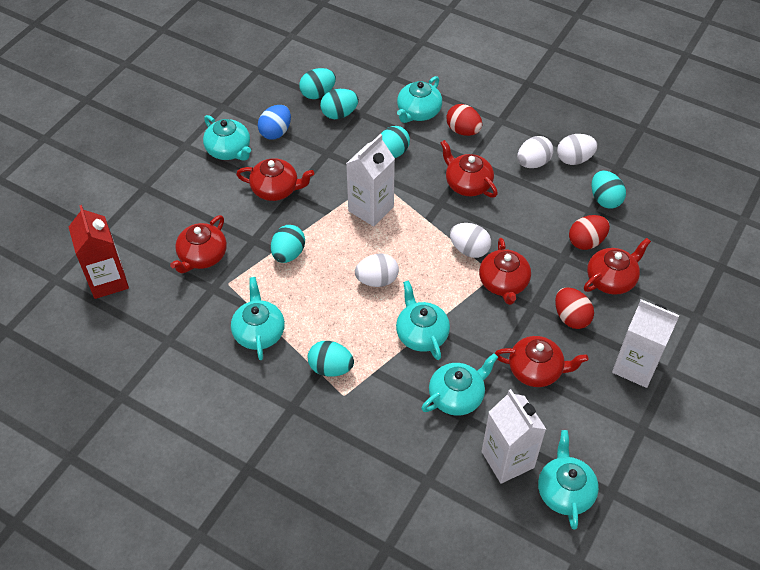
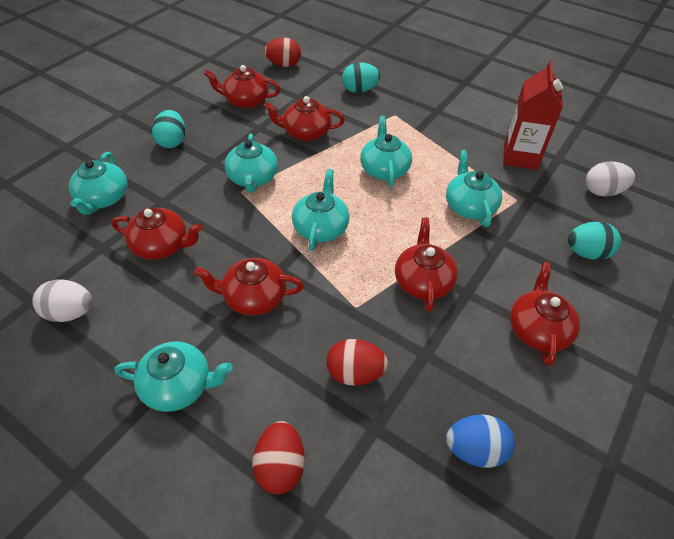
turquoise egg: 6 -> 3
white carton: 3 -> 0
white egg: 4 -> 2

